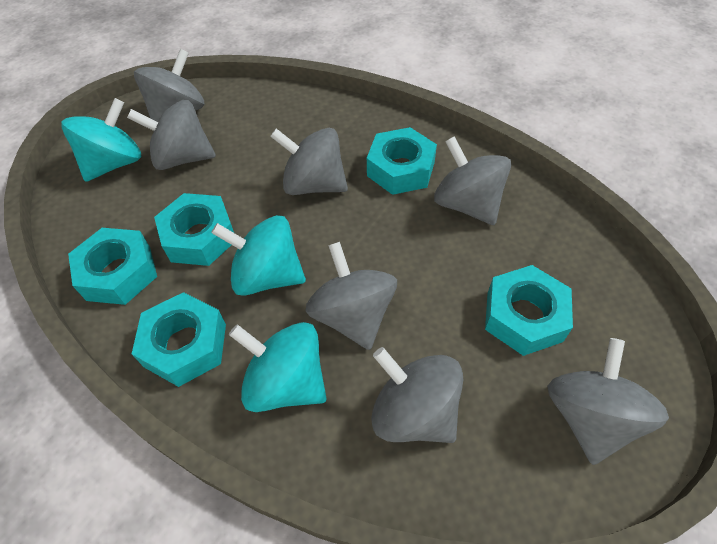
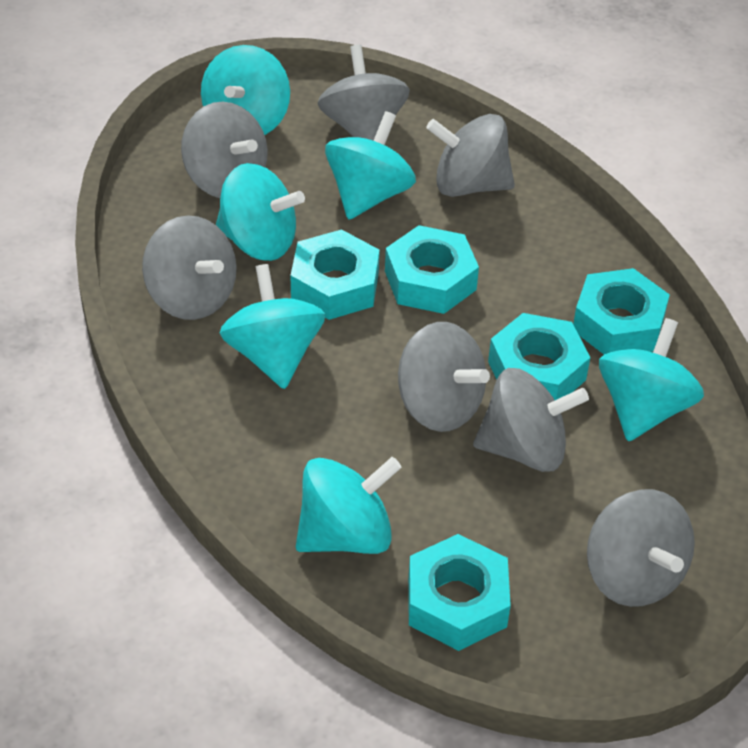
turquoise spinning top: 3 -> 6

